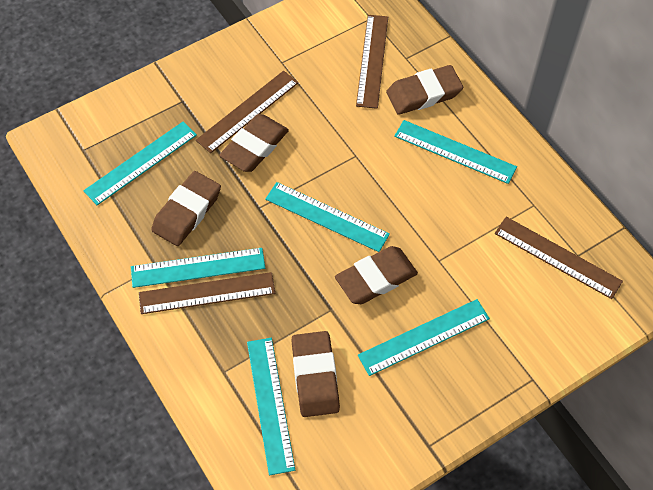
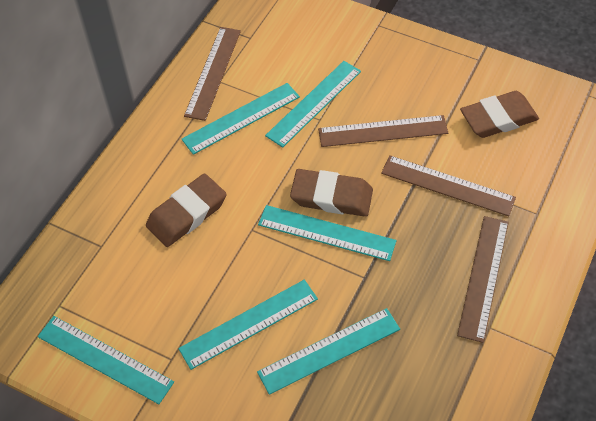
brown eraser: 5 -> 3

